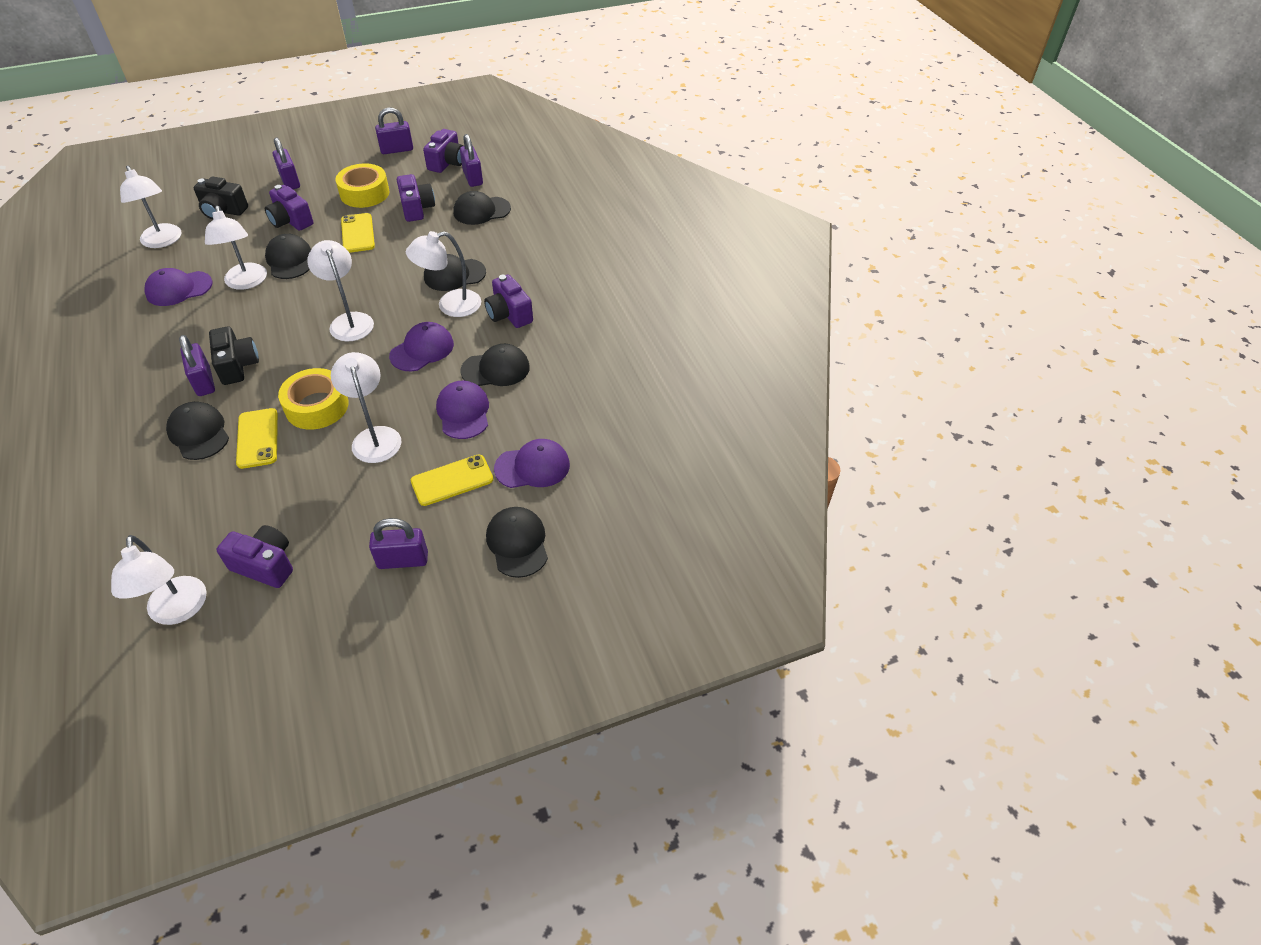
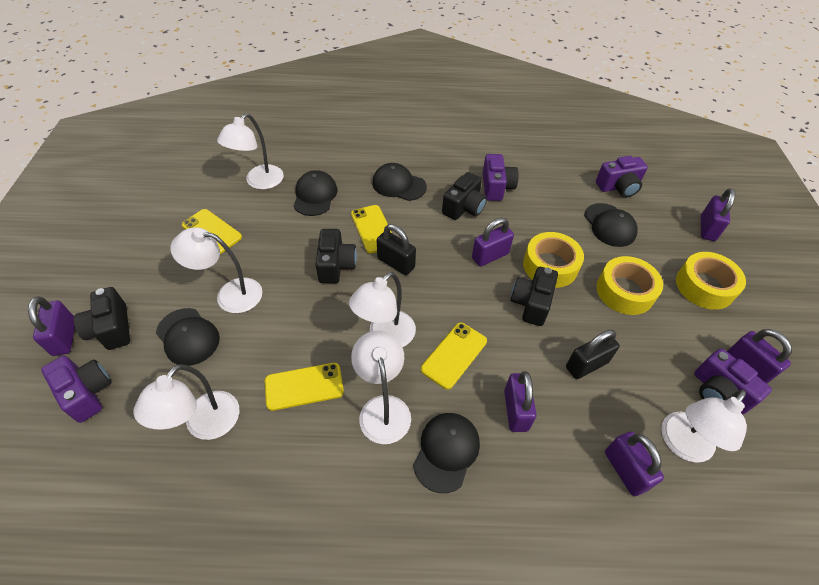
black camera: 2 -> 4
black cap: 6 -> 5
black padlock: 0 -> 2
purple camera: 5 -> 4
purple cap: 4 -> 0
purple padlock: 5 -> 6
yellow phone: 3 -> 4
yellow tape: 2 -> 3

